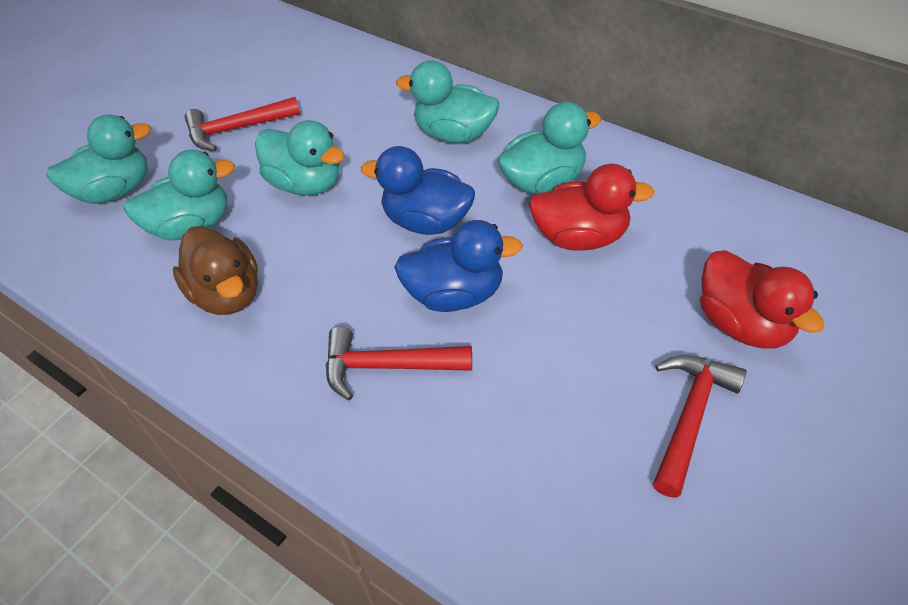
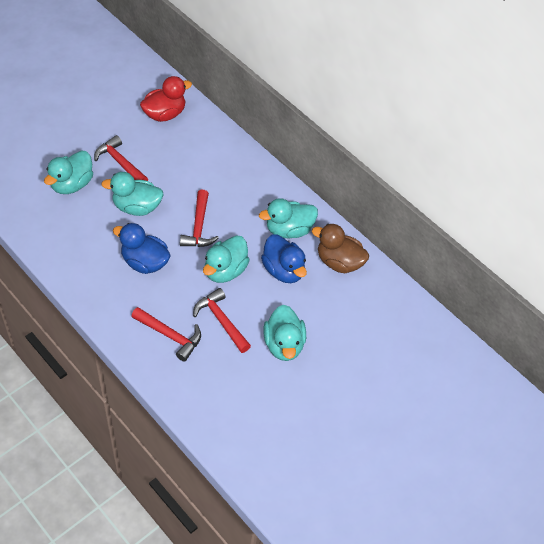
red duck: 2 -> 1
red hammer: 3 -> 4

